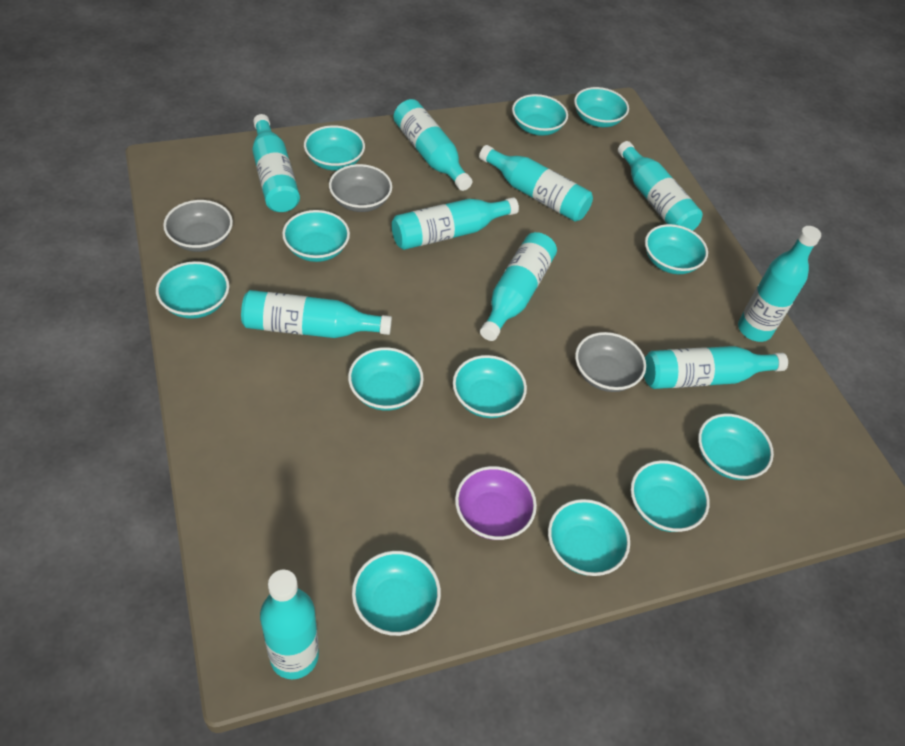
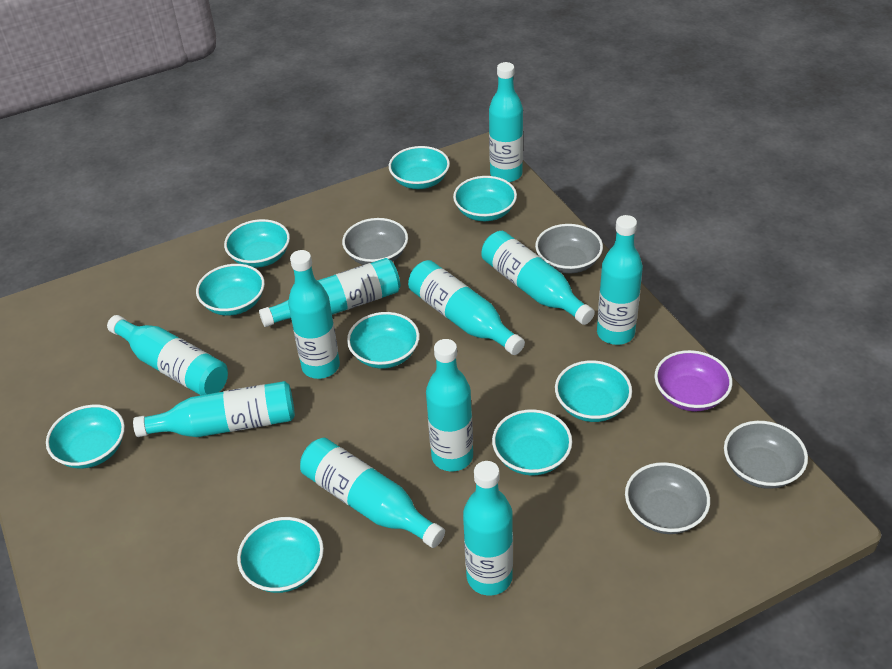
grey bowl: 3 -> 4
turquoise bottle: 10 -> 11
turquoise bowl: 12 -> 9

